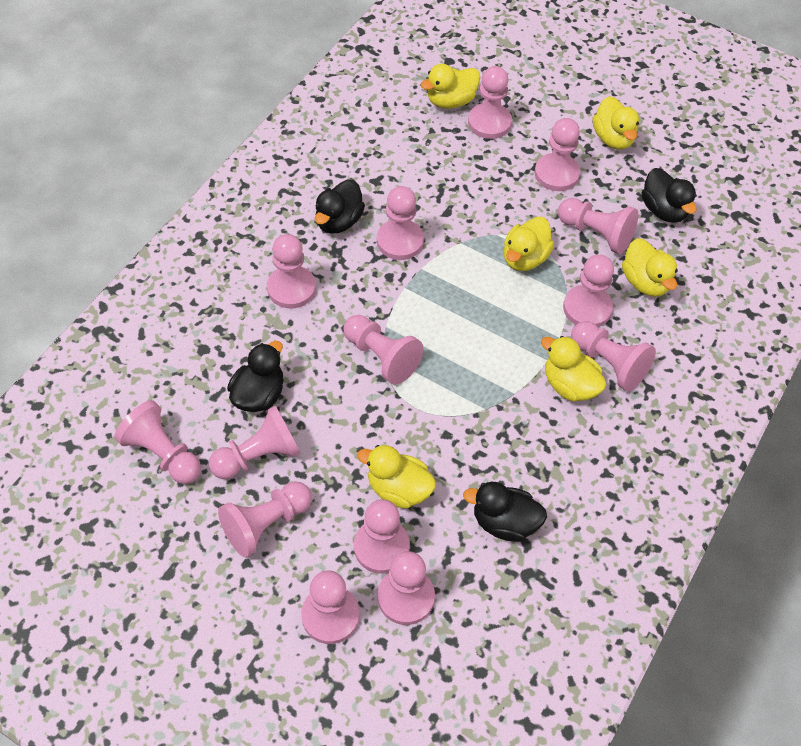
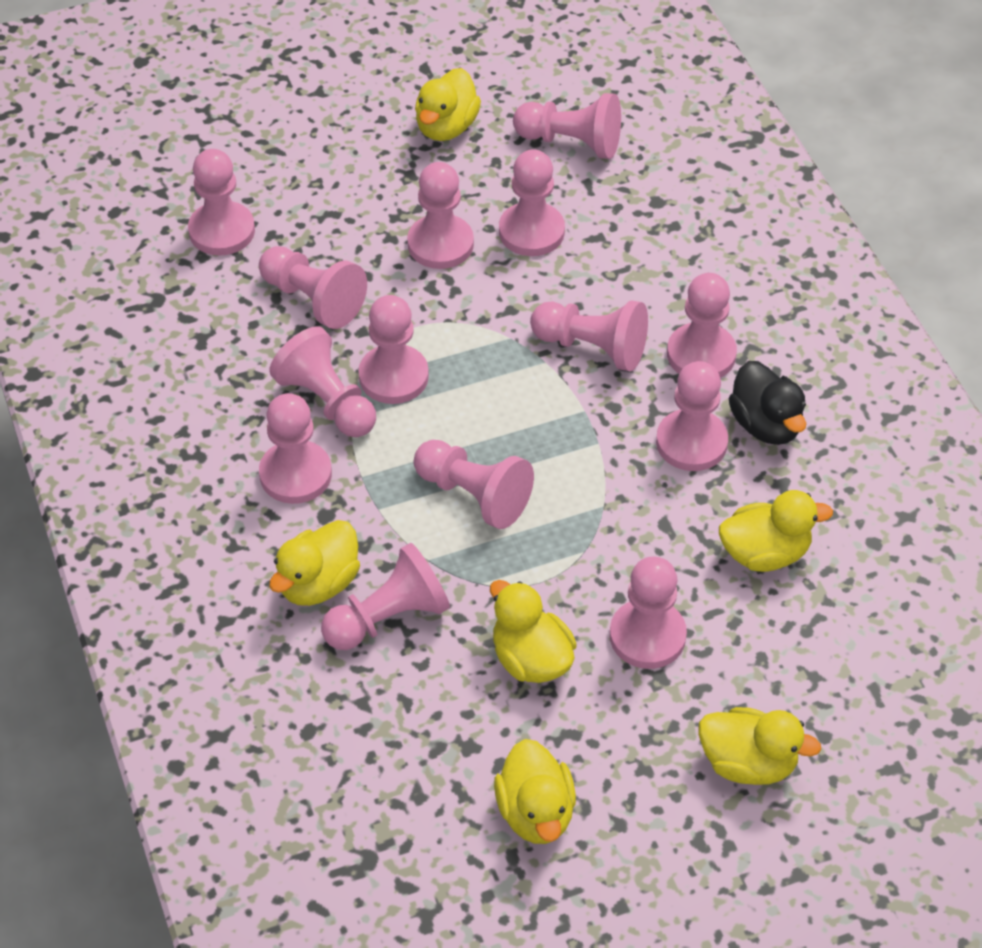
black duck: 4 -> 1

